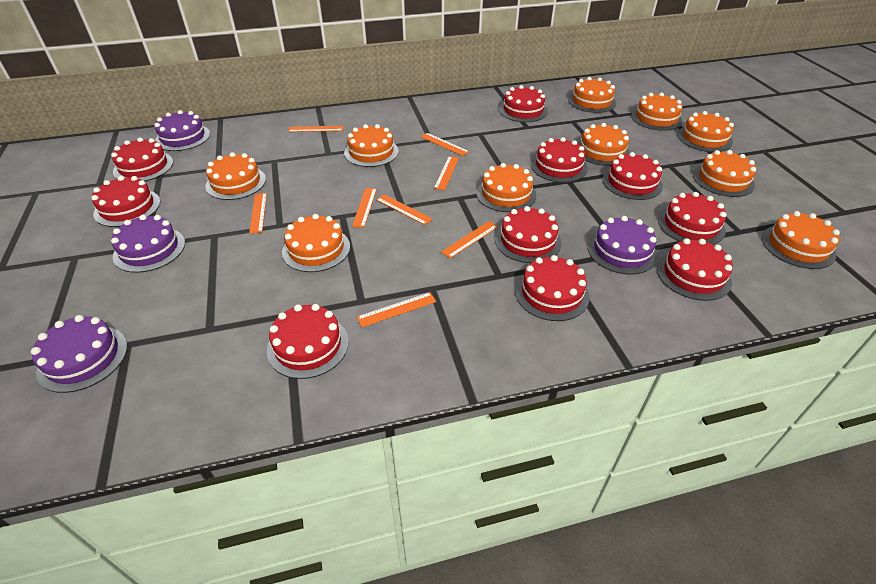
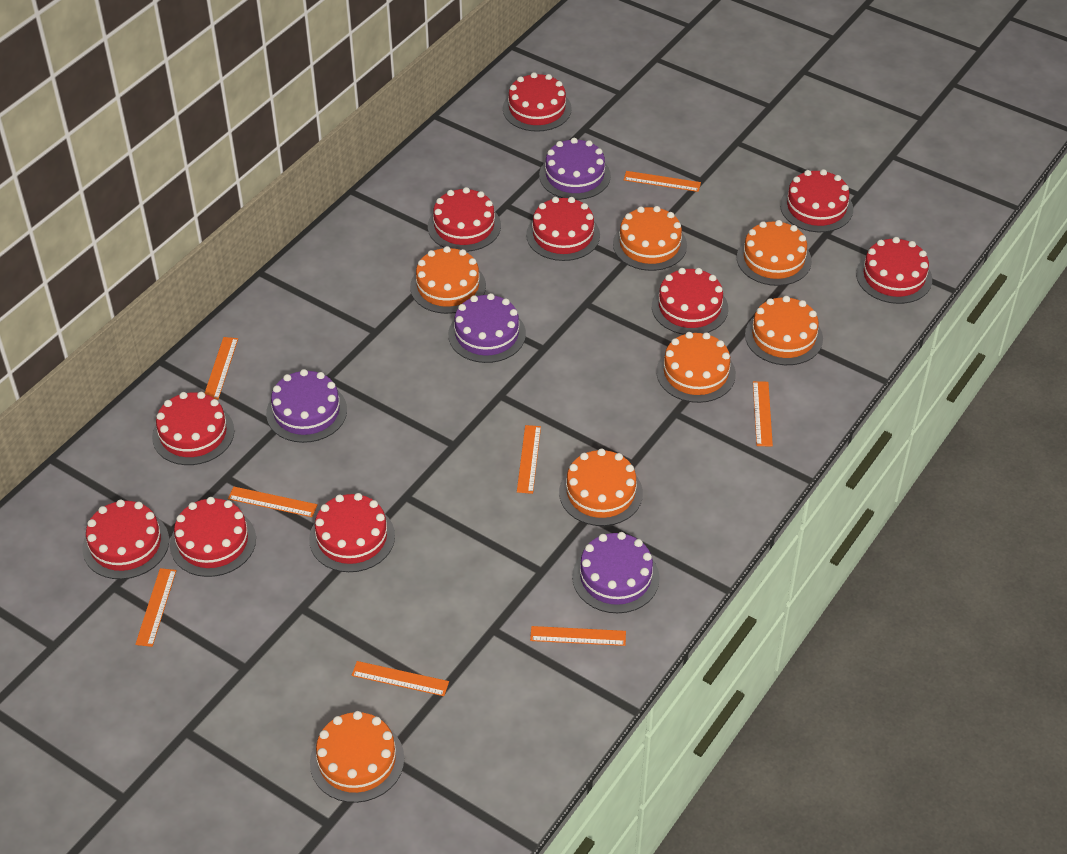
orange cake: 10 -> 7

